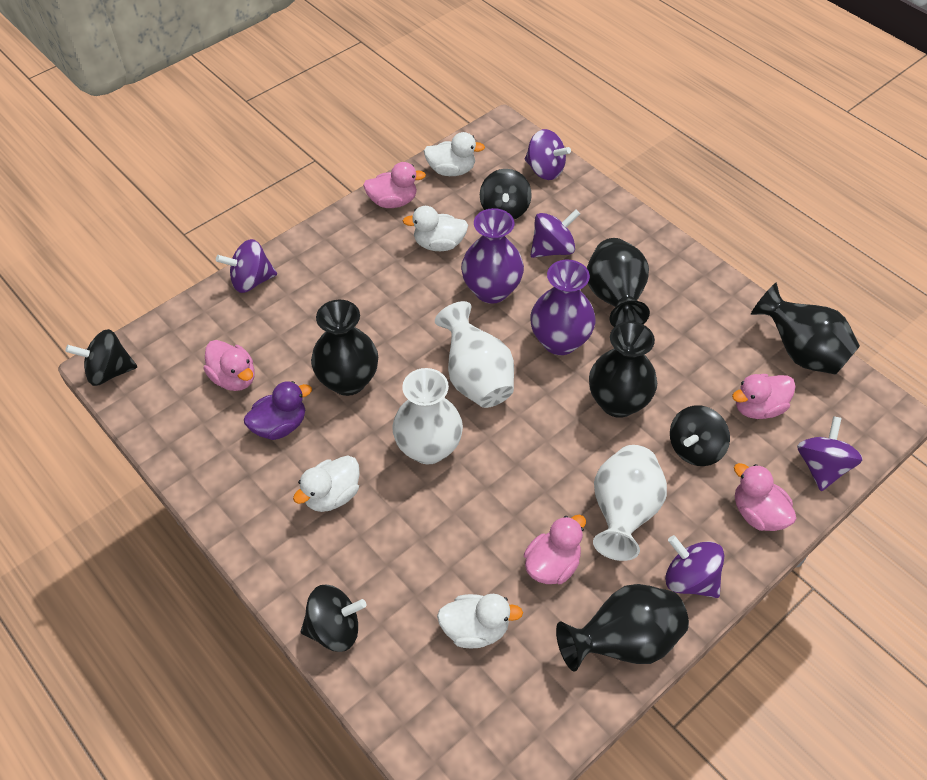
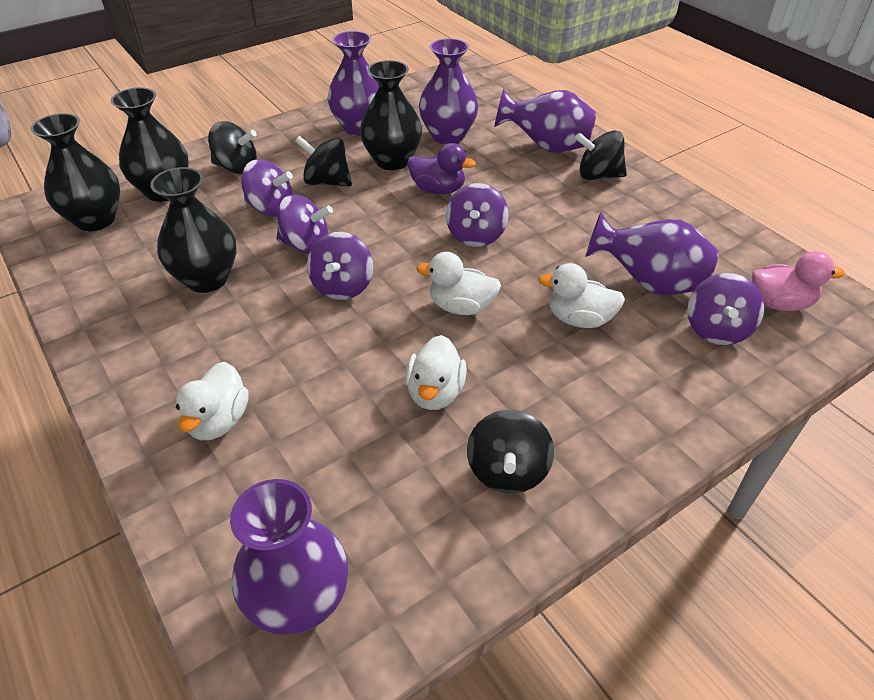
black vase: 5 -> 4
pink duck: 5 -> 1
purple vase: 2 -> 5
white vase: 3 -> 0

